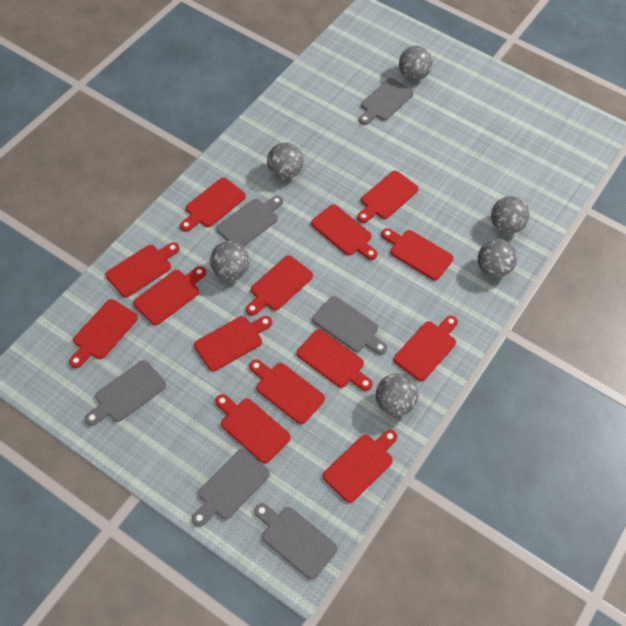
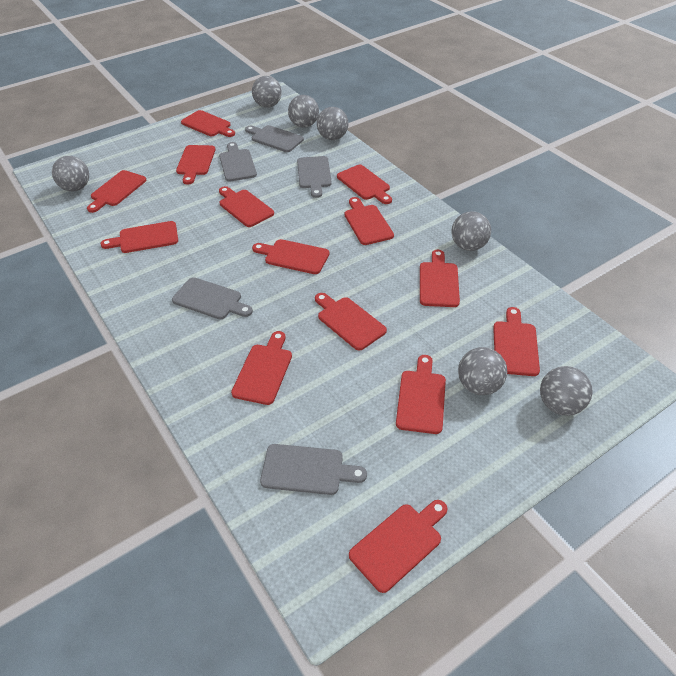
grey ball: 6 -> 7
grey cutting board: 6 -> 5

